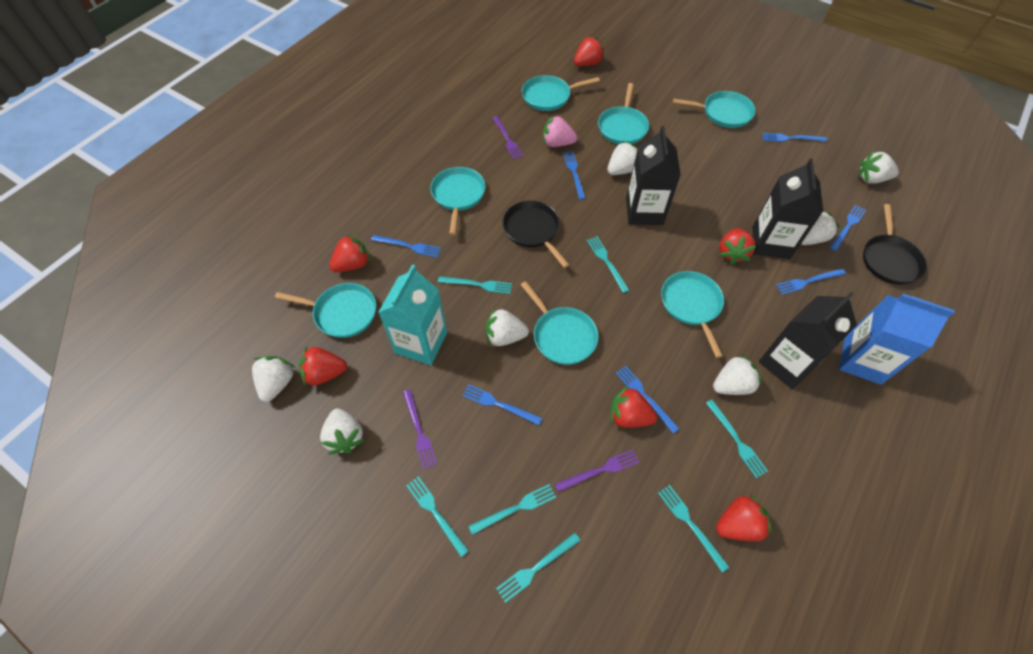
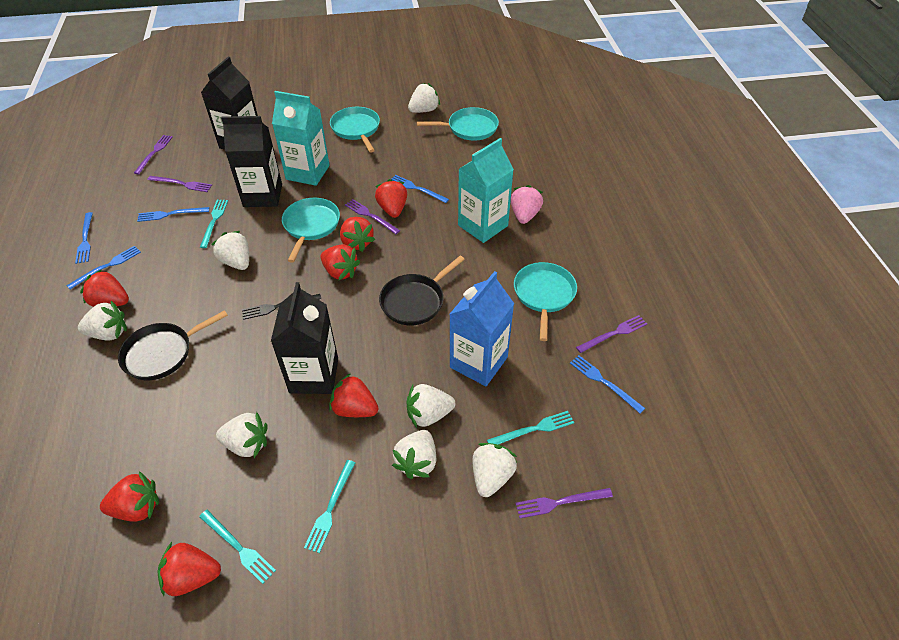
black fork: 0 -> 1
blue fork: 7 -> 5
purple fork: 3 -> 5
red strawberry: 6 -> 7
turquoise carton: 1 -> 2
turquoise fork: 7 -> 4
turquoise pan: 7 -> 4

